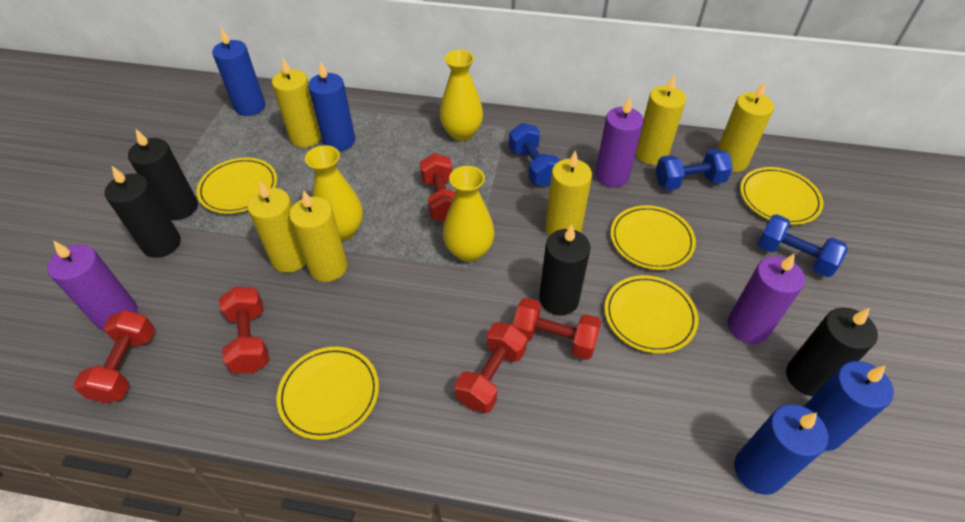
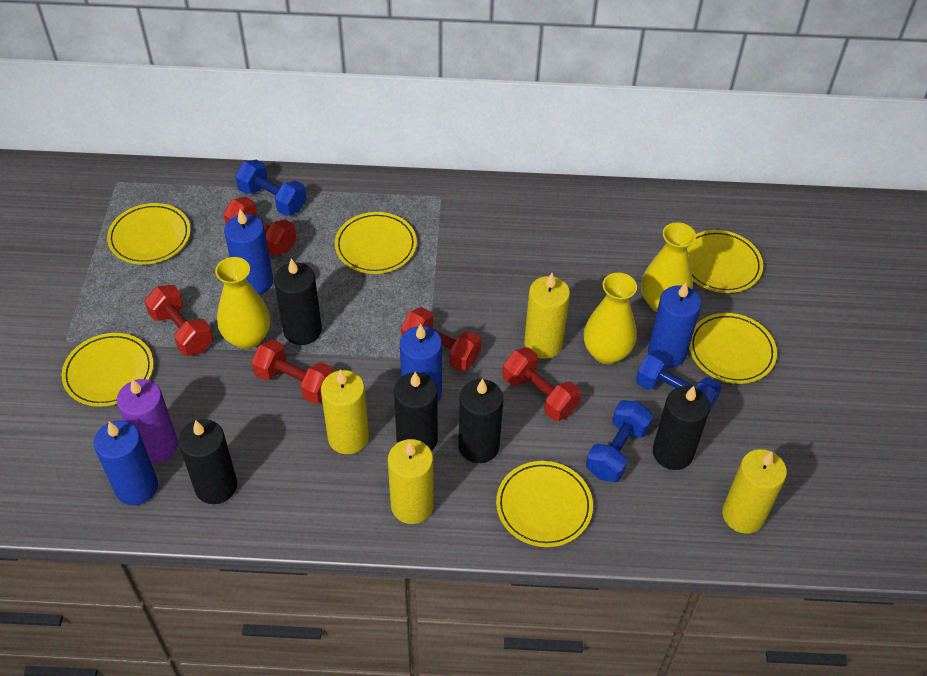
black candle: 4 -> 5
purple candle: 3 -> 1
yellow candle: 6 -> 4
yellow plate: 5 -> 6

